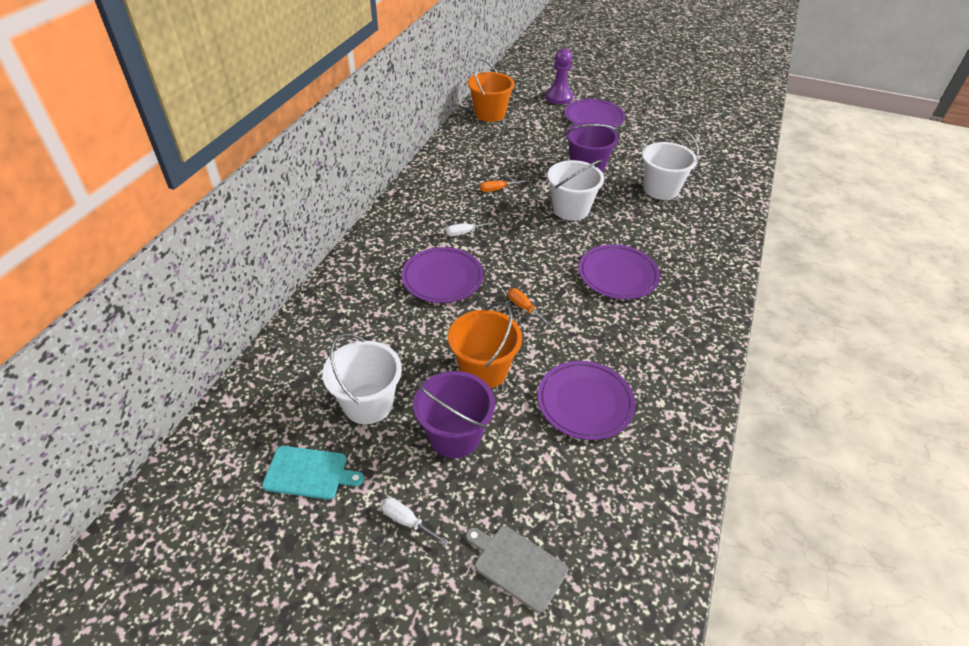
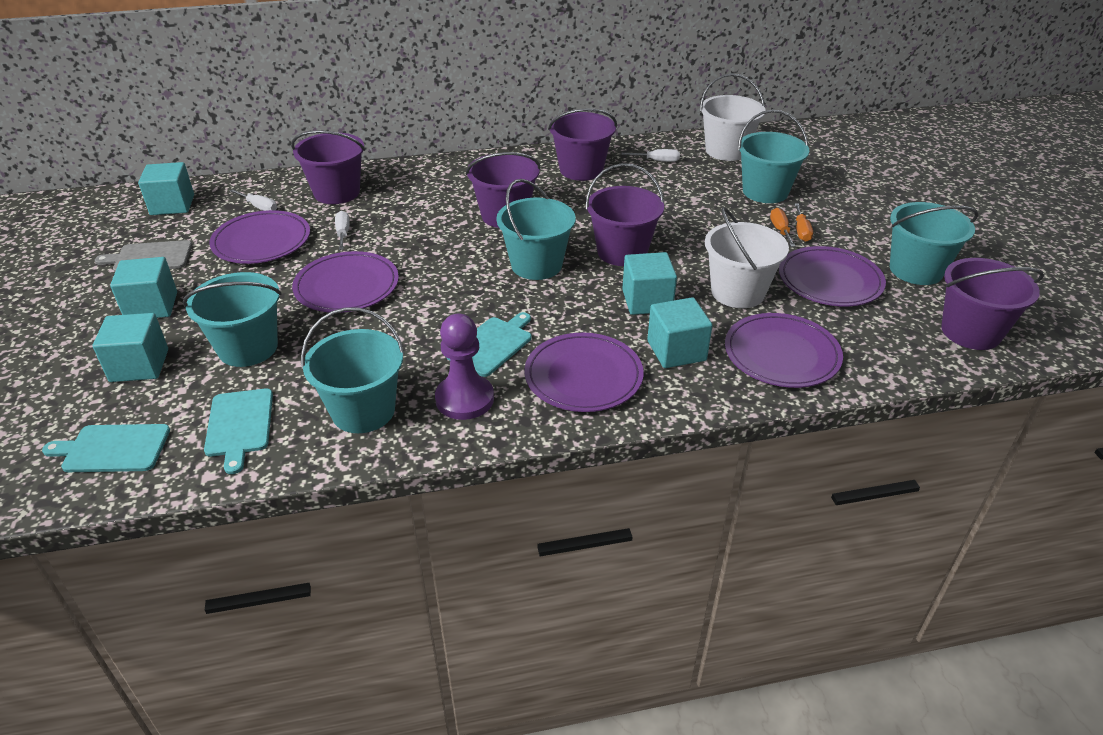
orange bucket: 2 -> 0
purple bucket: 2 -> 5
purple plate: 4 -> 5
turquoise bucket: 0 -> 5
turquoise cube: 0 -> 5
turquoise cutting board: 1 -> 3
white bucket: 3 -> 2
white screwdriver: 2 -> 3

